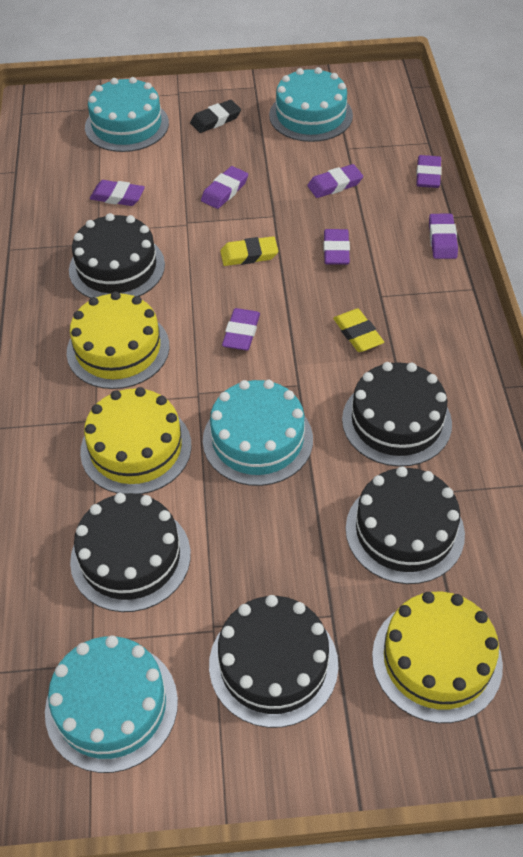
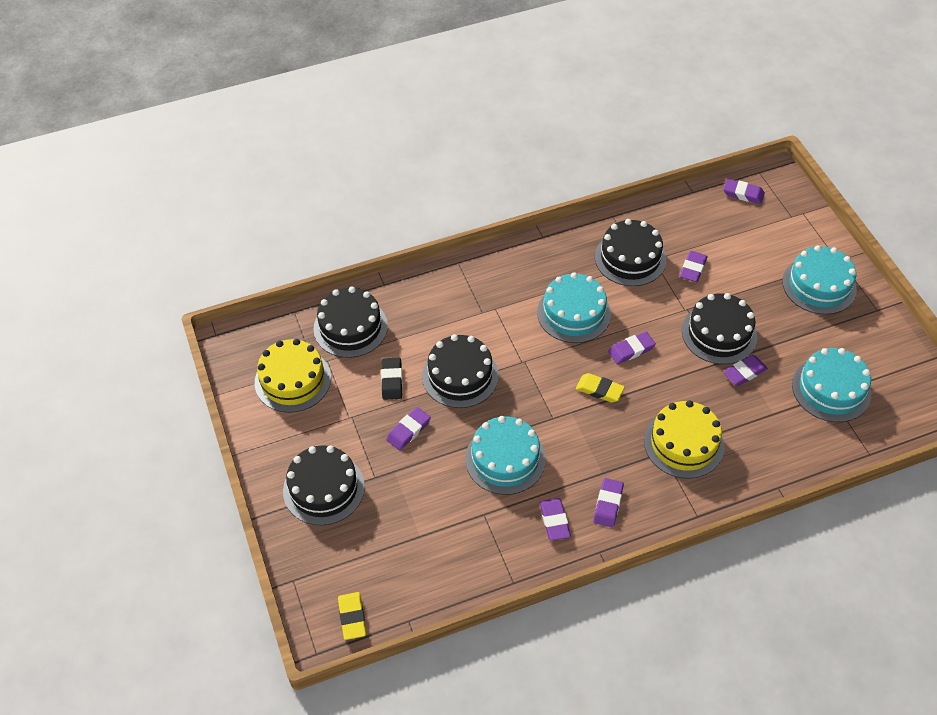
yellow cake: 3 -> 2

